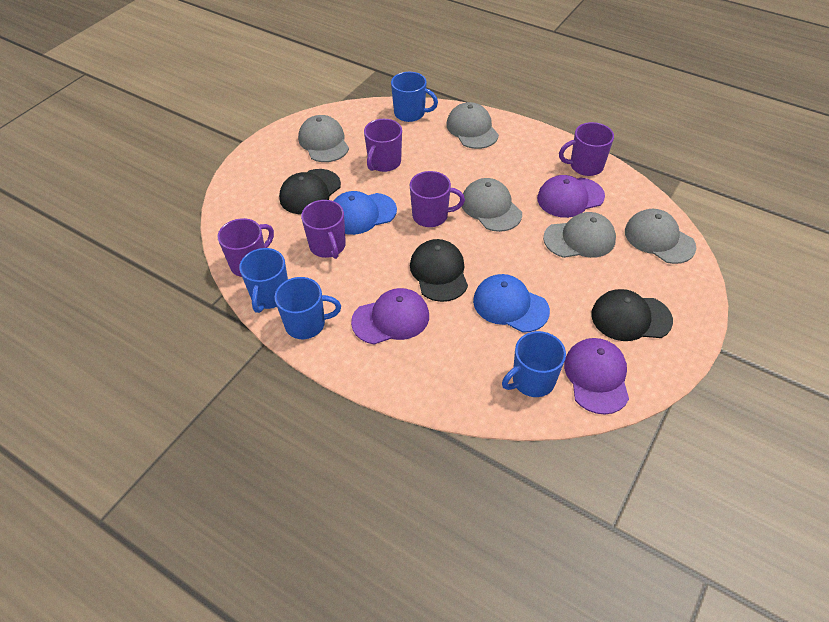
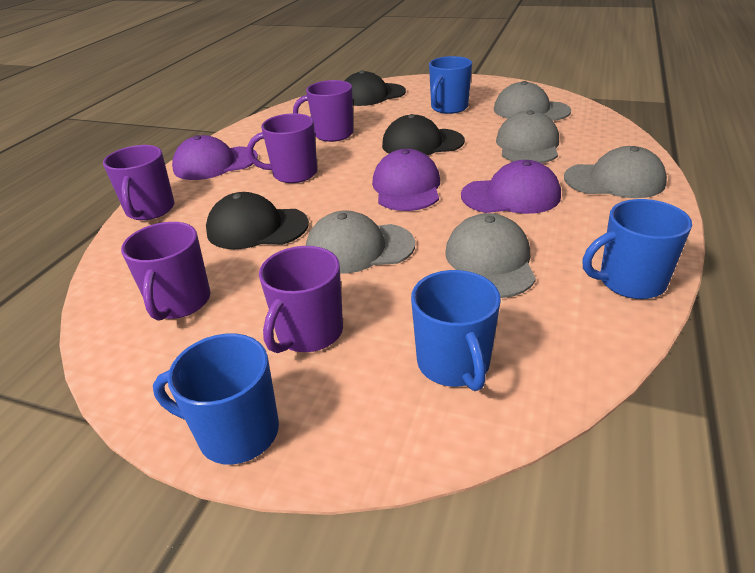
blue cap: 2 -> 0

